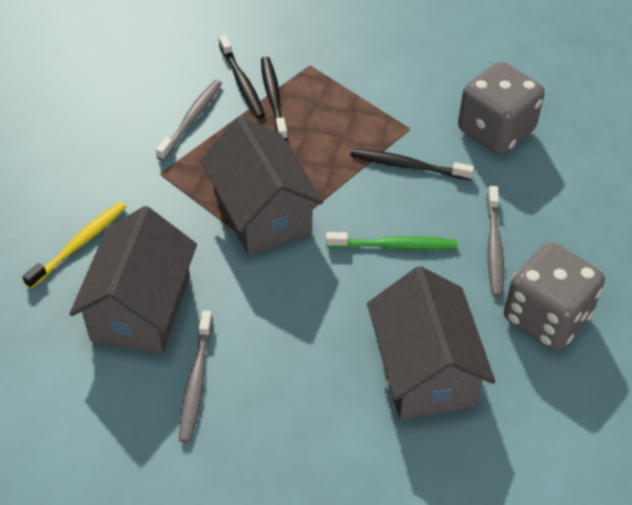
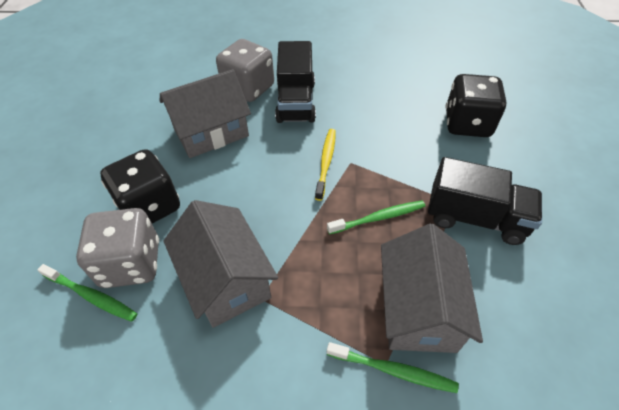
black dice: 0 -> 2
black toothbrush: 3 -> 0
black truck: 0 -> 2
green toothbrush: 1 -> 3
grey toothbrush: 3 -> 0

